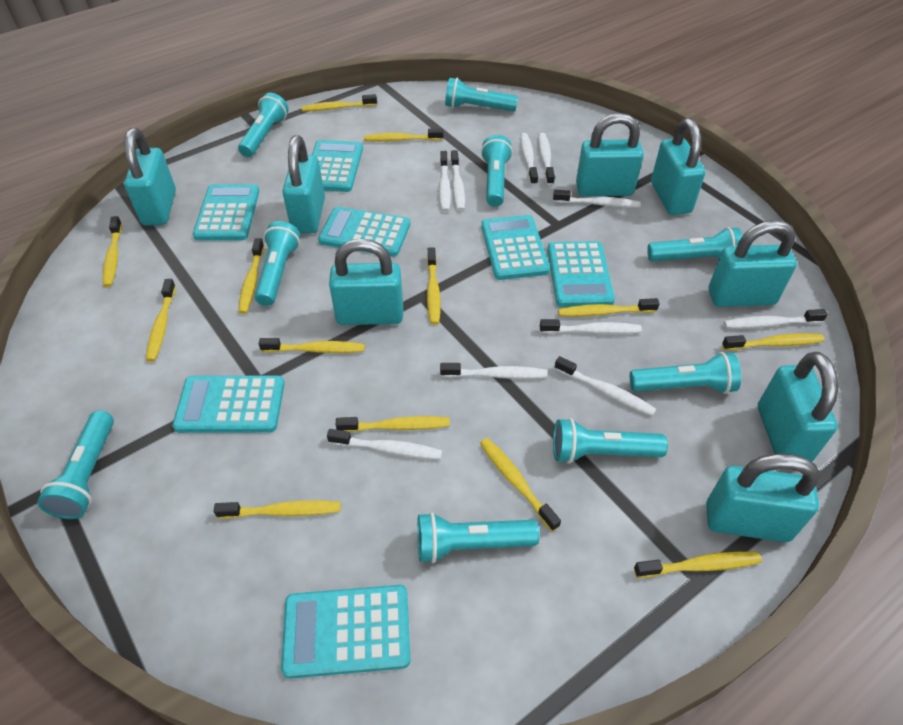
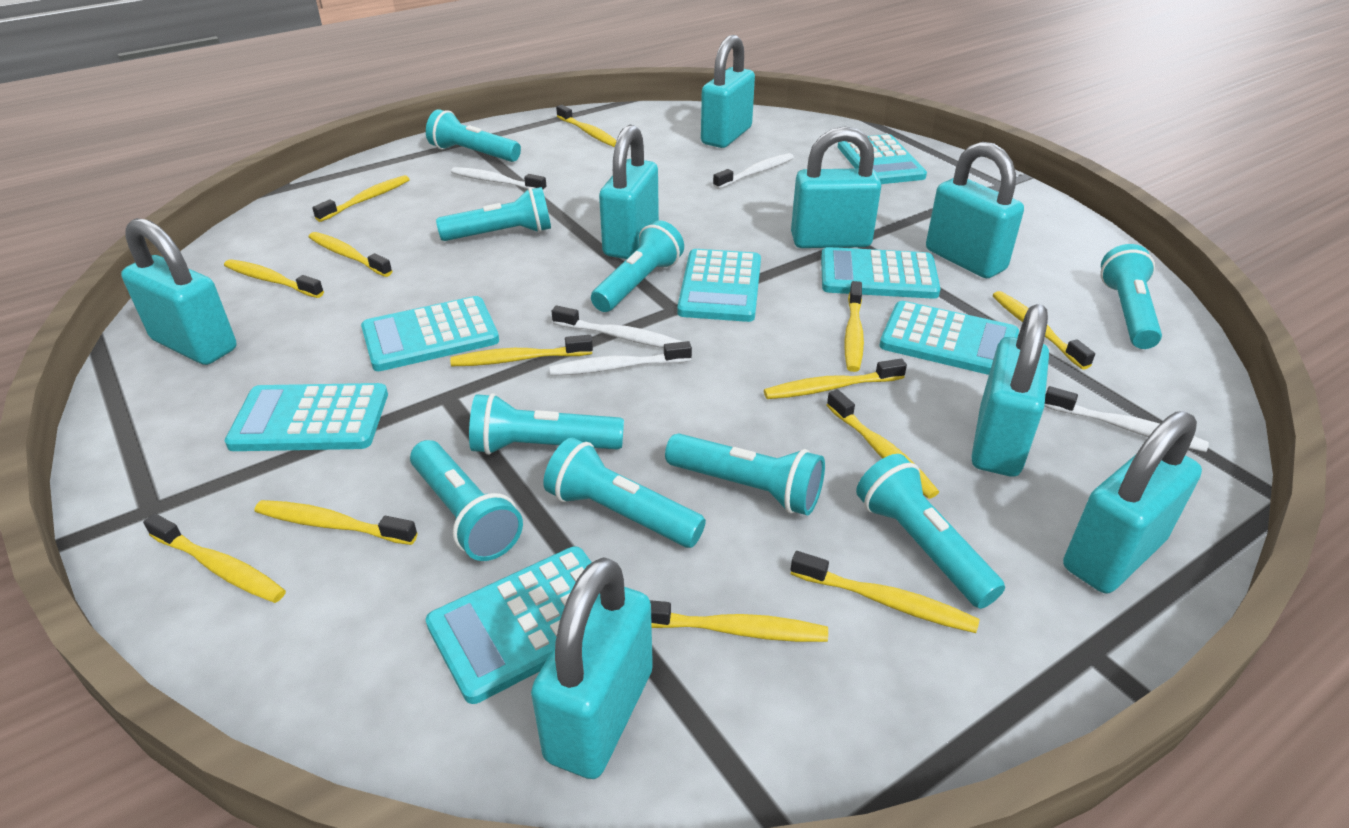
white toothbrush: 10 -> 5

